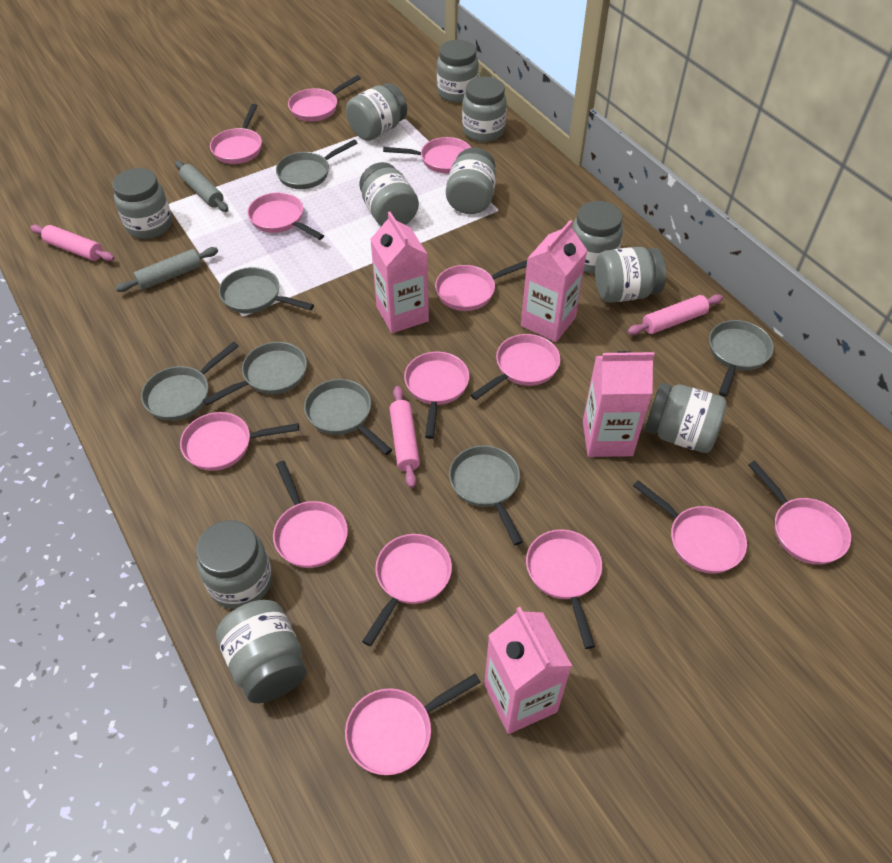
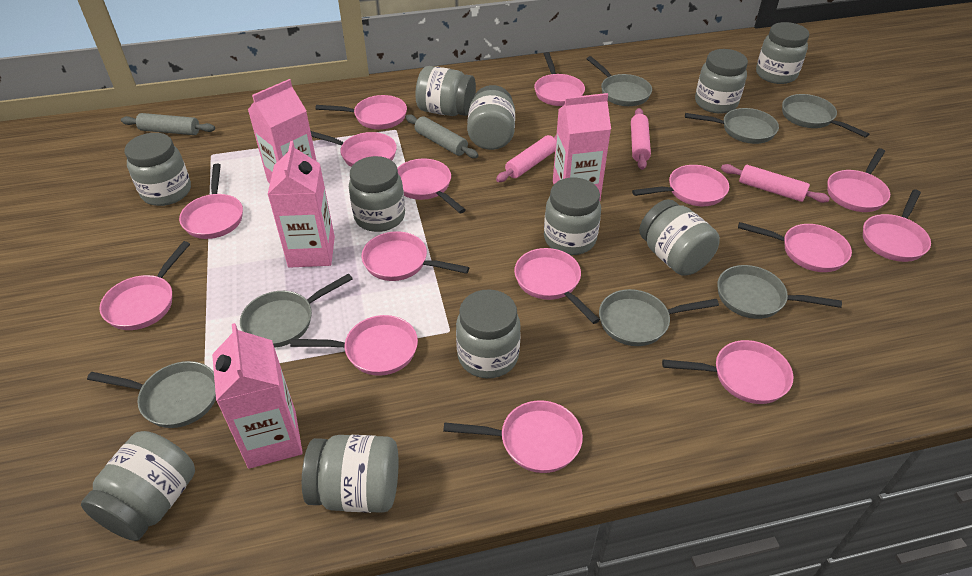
pink pan: 14 -> 15

